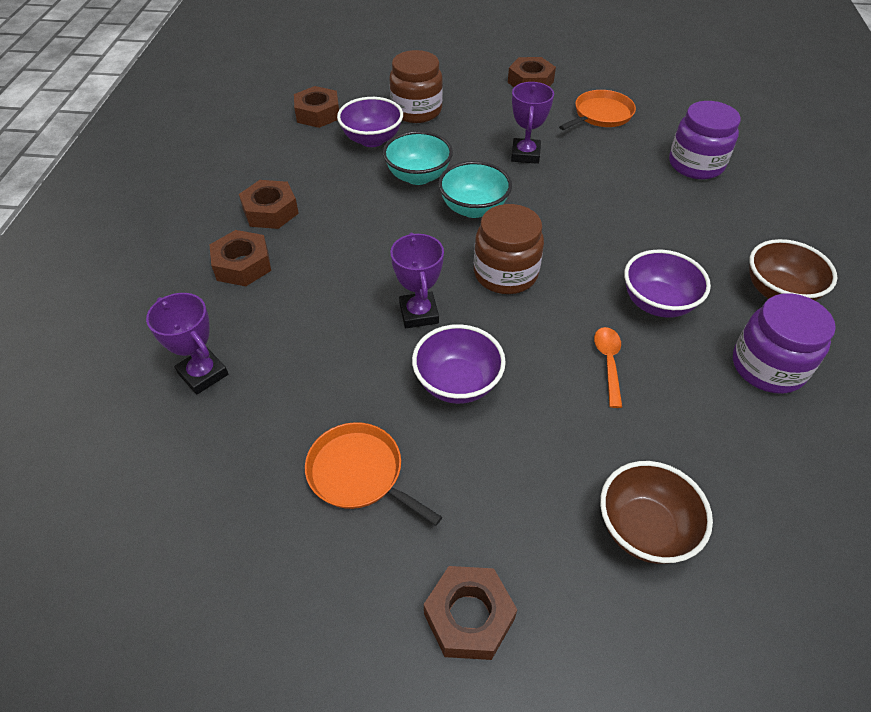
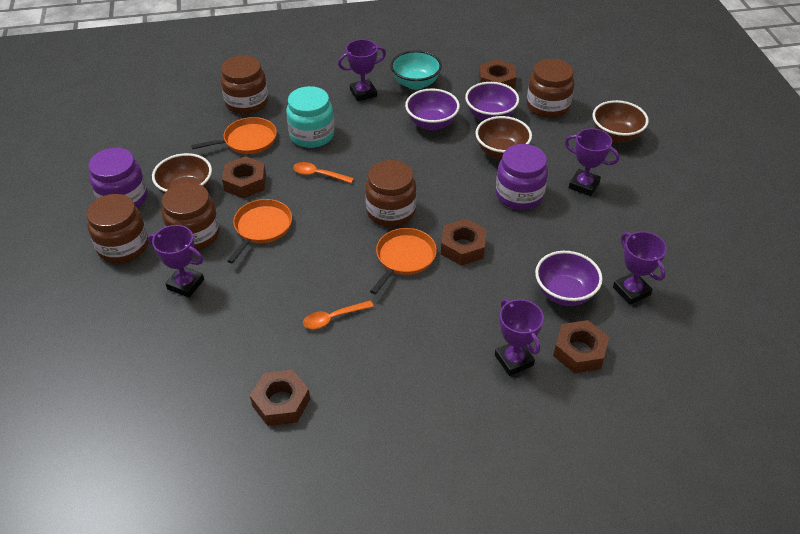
brown bowl: 2 -> 3
brown jar: 2 -> 5
orange pan: 2 -> 3
orange spoon: 1 -> 2
purple trophy: 3 -> 5
turquoise bowl: 2 -> 1
turquoise jar: 0 -> 1

